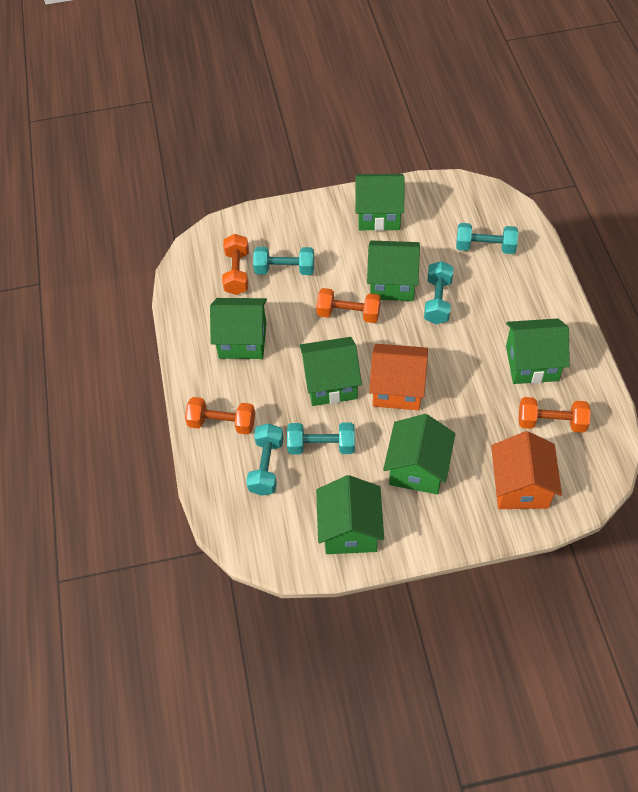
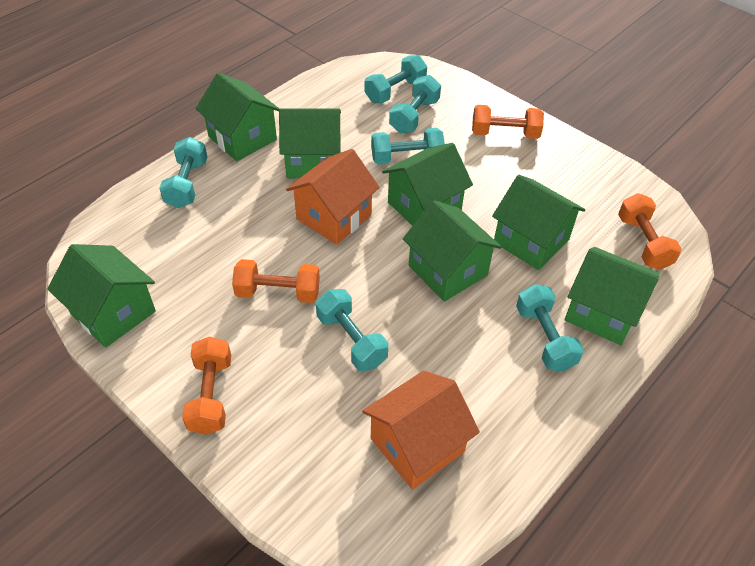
turquoise dumbbell: 5 -> 6

